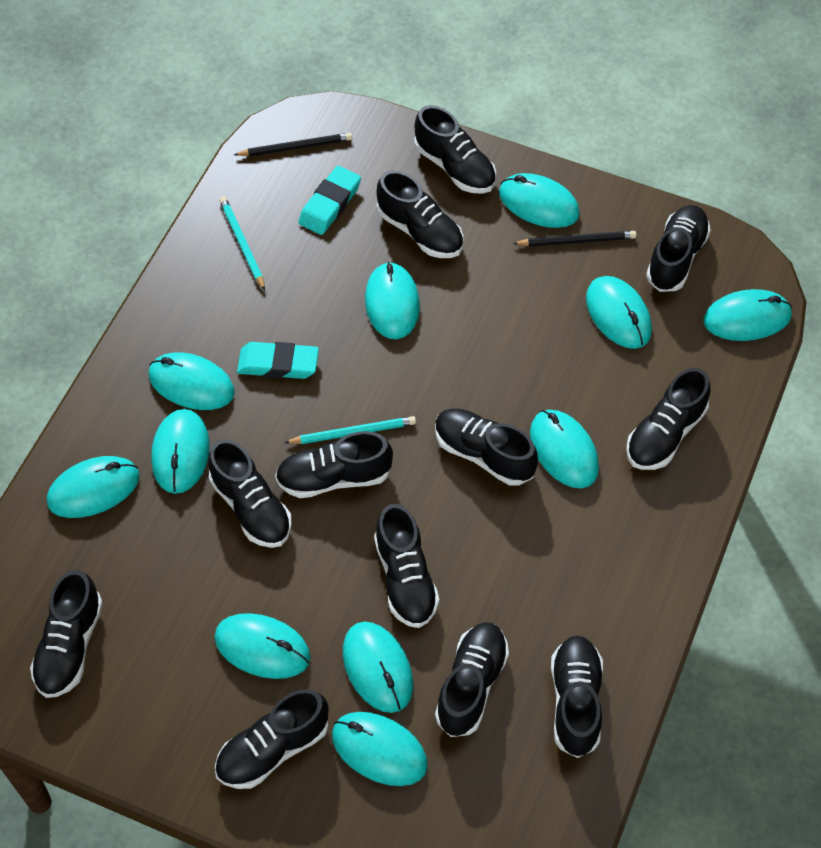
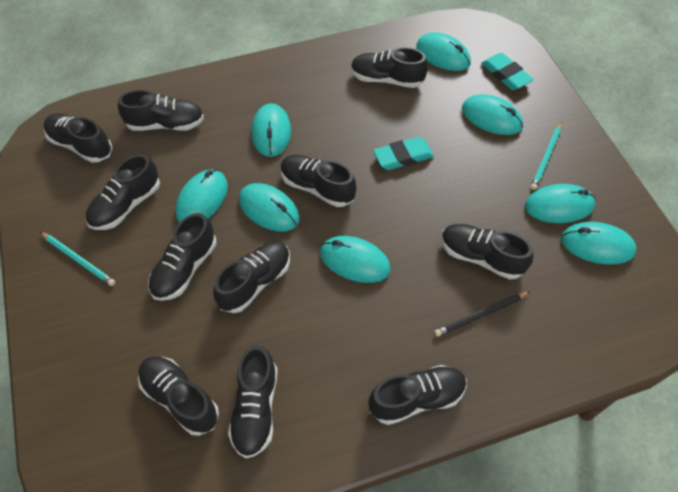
black pencil: 2 -> 1
black shoe: 12 -> 11
turquoise mouse: 11 -> 8

